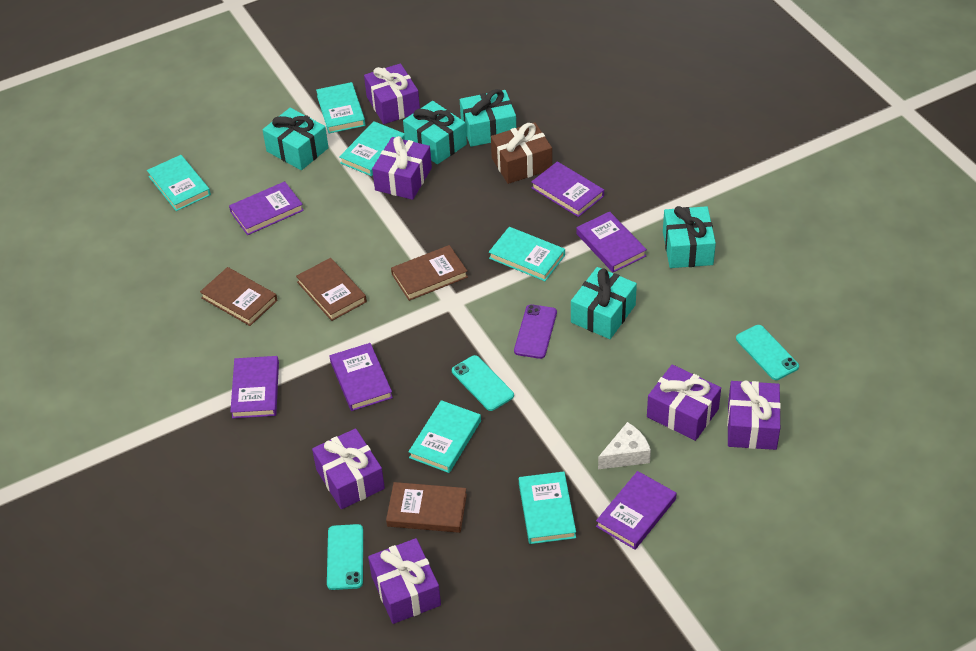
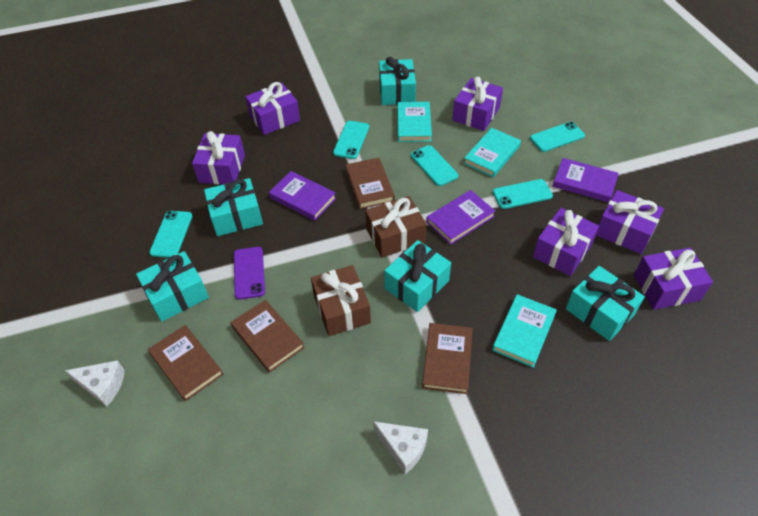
brown gift: 1 -> 2
purple book: 6 -> 3
turquoise book: 6 -> 3
turquoise phone: 3 -> 5
white cheese: 1 -> 2

